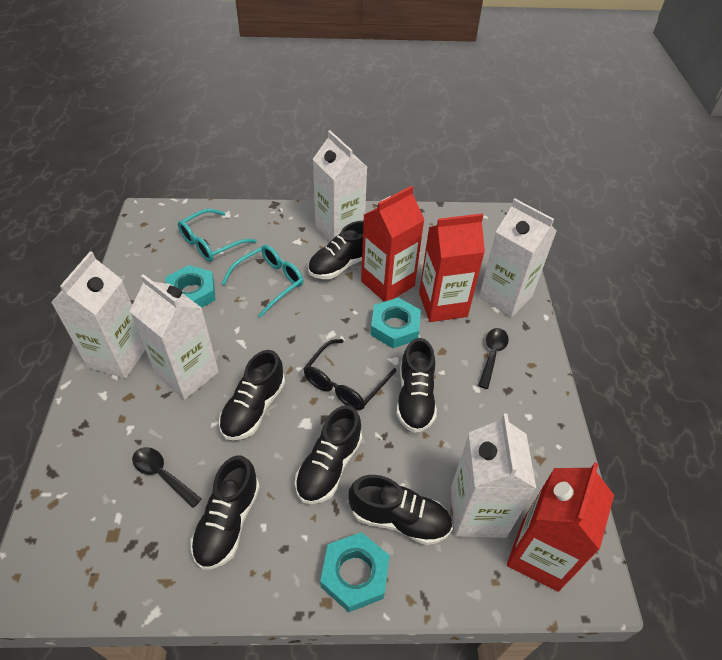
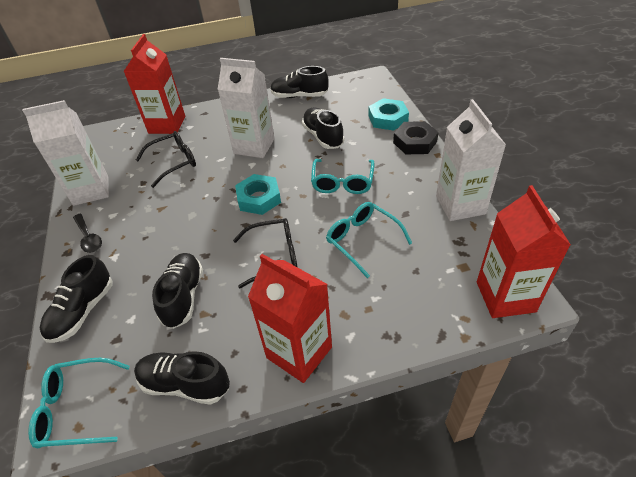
black glasses: 1 -> 2
black nut: 0 -> 1
black shoe: 6 -> 5
black spoon: 2 -> 1
turquoise glasses: 2 -> 3
turquoise nut: 3 -> 2
white carton: 5 -> 3

